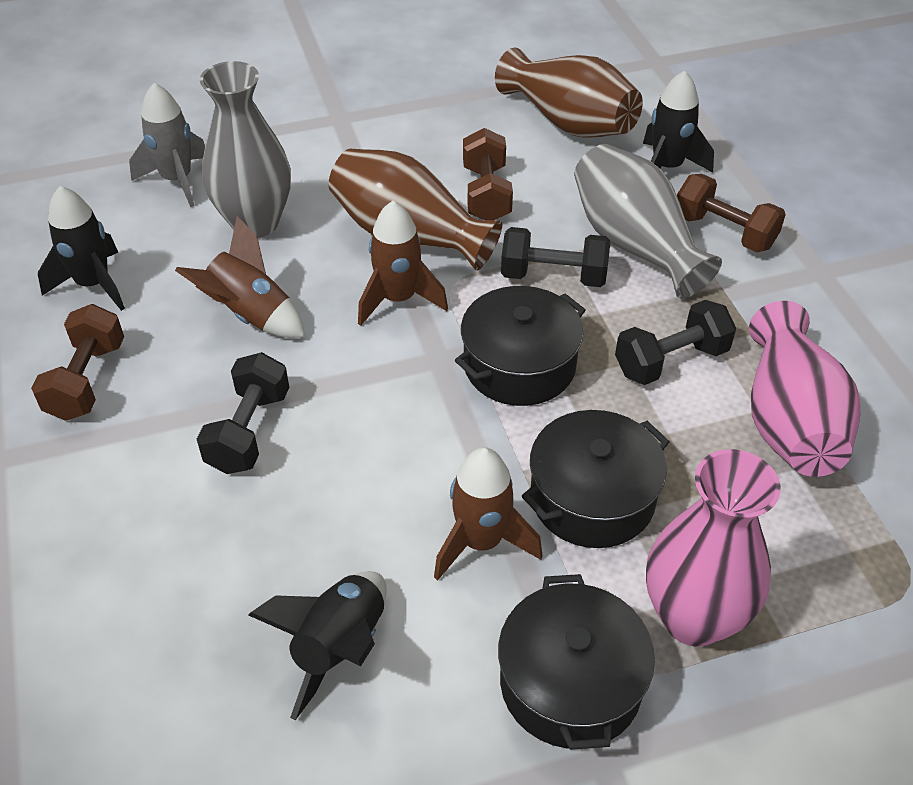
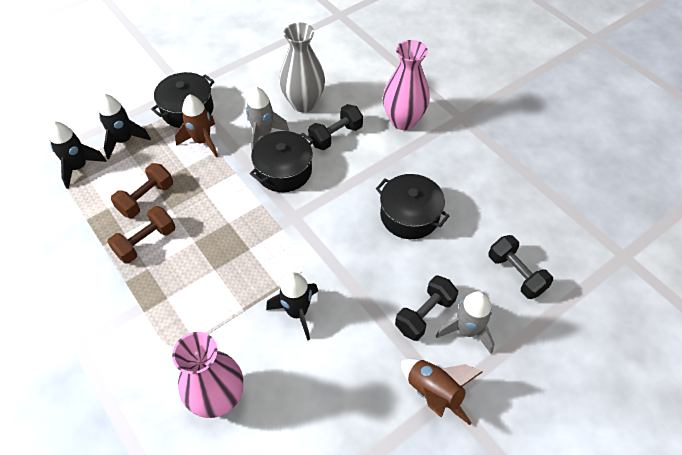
brown dumbbell: 3 -> 2
brown rocket: 3 -> 2
brown vase: 2 -> 0
grey rocket: 1 -> 2
grey vase: 2 -> 1

